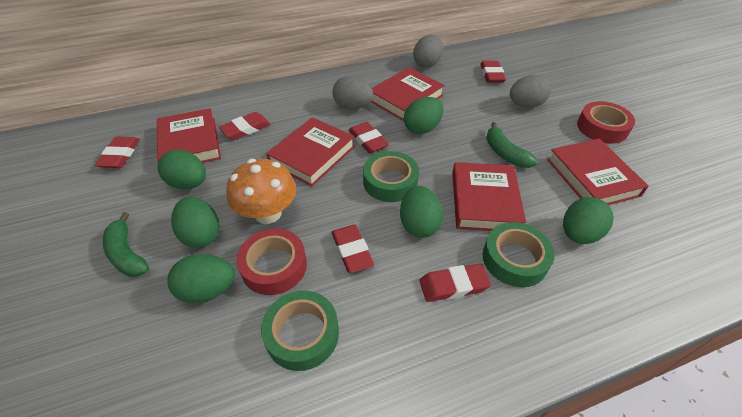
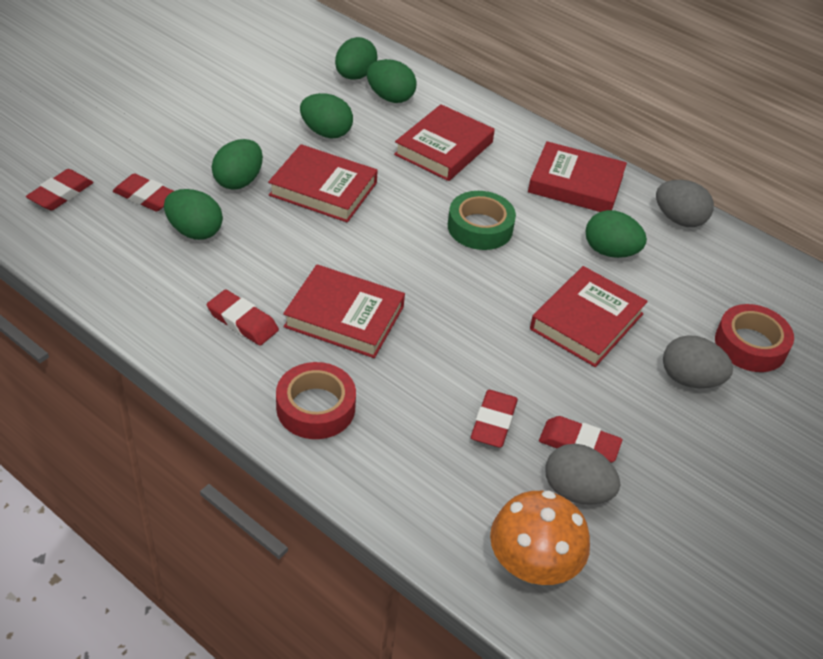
green banana: 2 -> 0
green tape: 3 -> 1
red eraser: 6 -> 5

